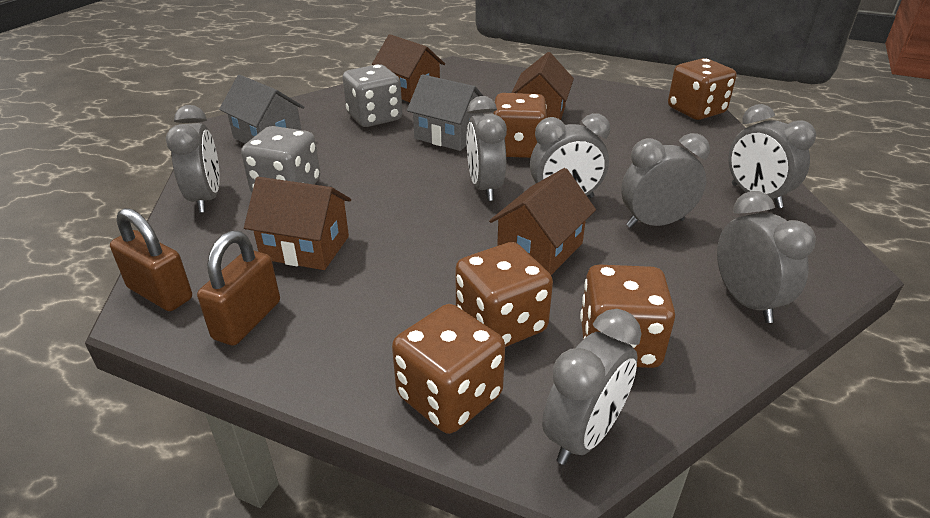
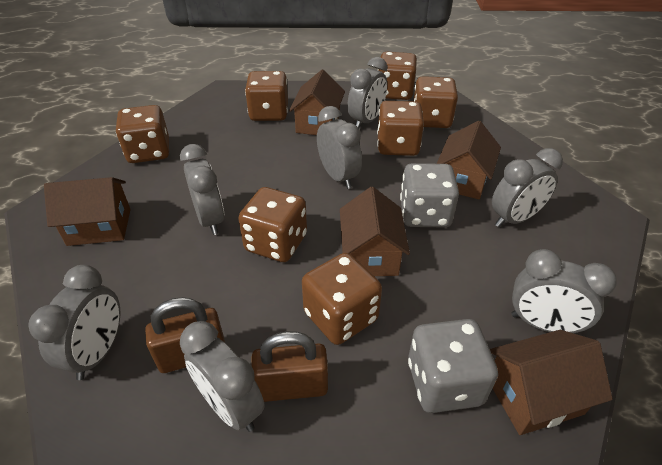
brown dice: 5 -> 7
brown house: 4 -> 5
grey house: 2 -> 0

